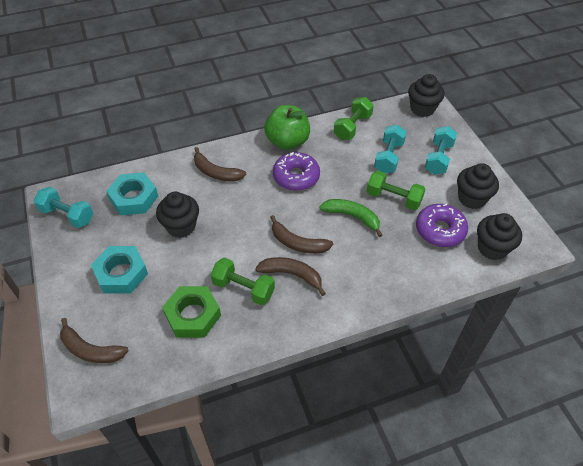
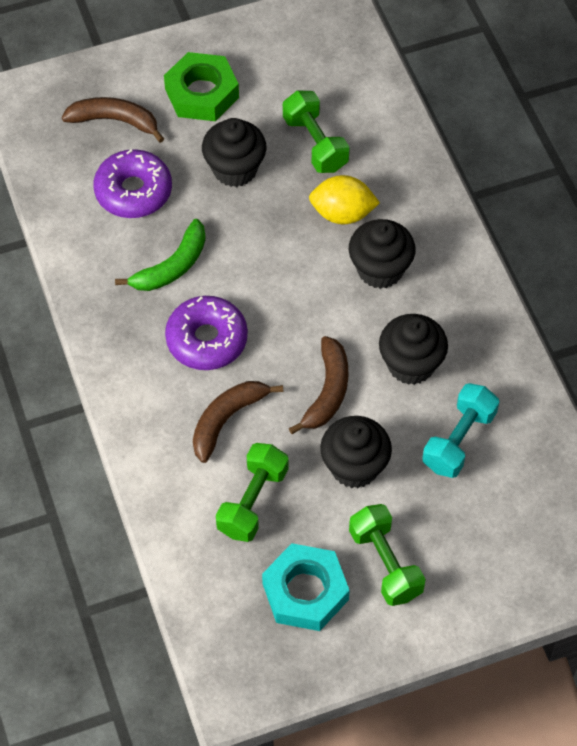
brown banana: 4 -> 3
green apple: 1 -> 0
turquoise dumbbell: 3 -> 1
turquoise nut: 2 -> 1
yellow lemon: 0 -> 1

